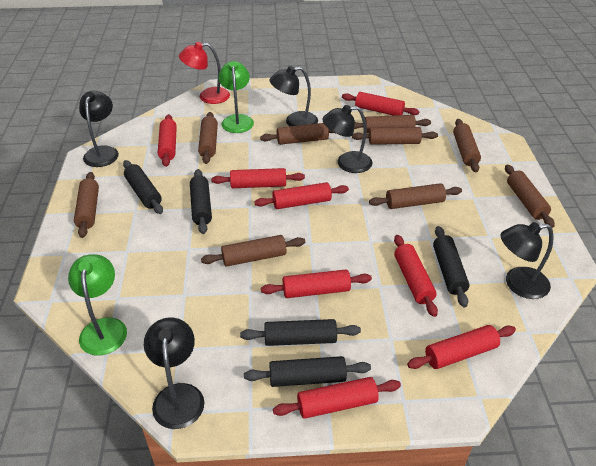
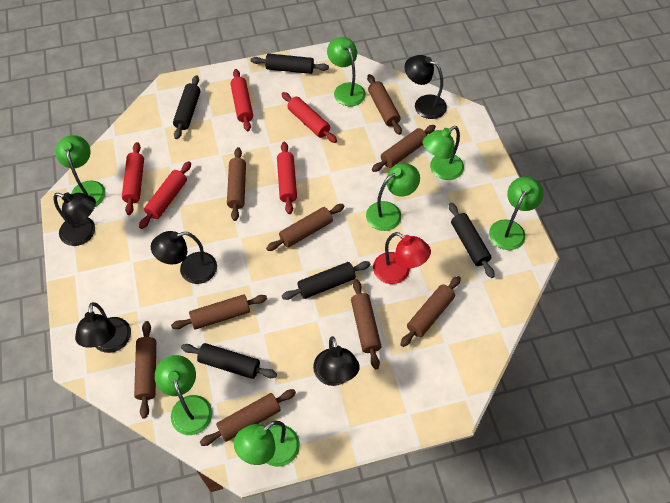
green lamp: 2 -> 7
red rolling pin: 8 -> 5

